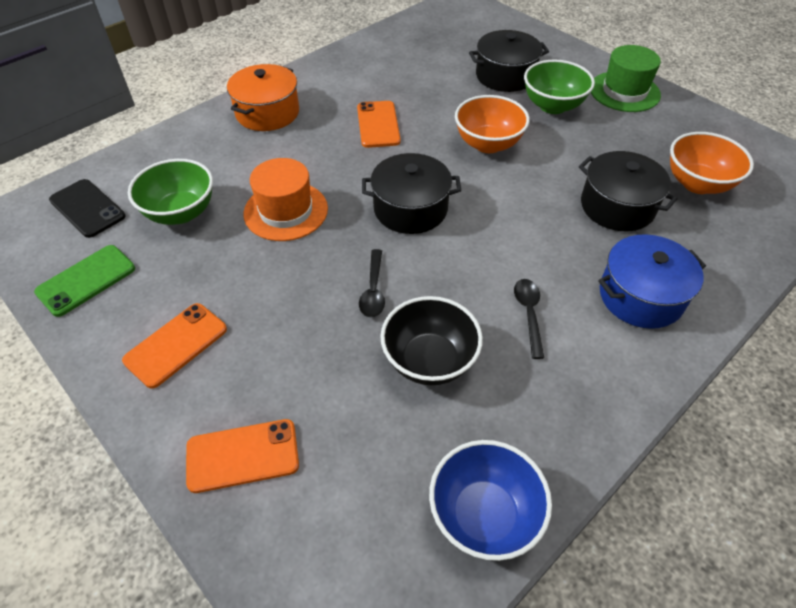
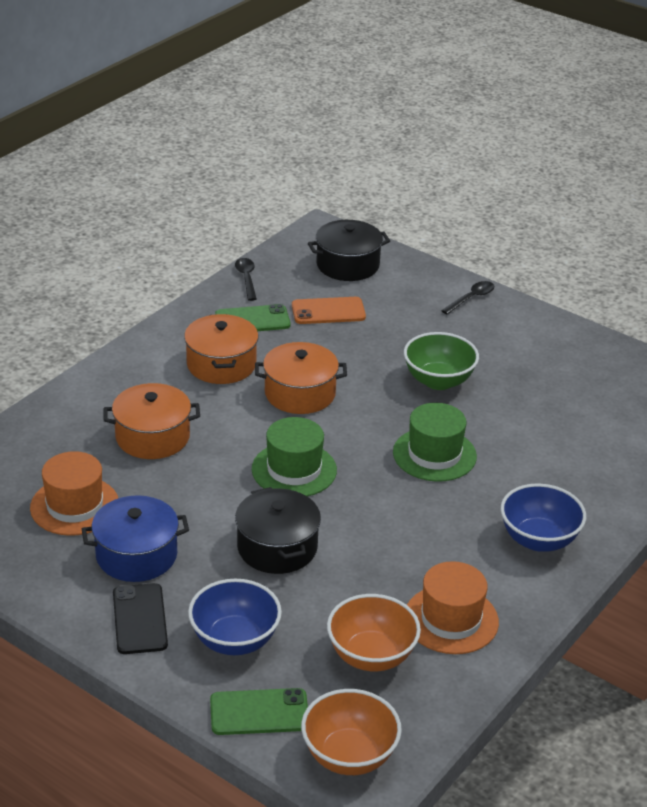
black bowl: 1 -> 0
black pot: 3 -> 2
blue bowl: 1 -> 2
green bowl: 2 -> 1
green hat: 1 -> 2
green phone: 1 -> 2
orange hat: 1 -> 2
orange phone: 3 -> 1
orange pot: 1 -> 3

